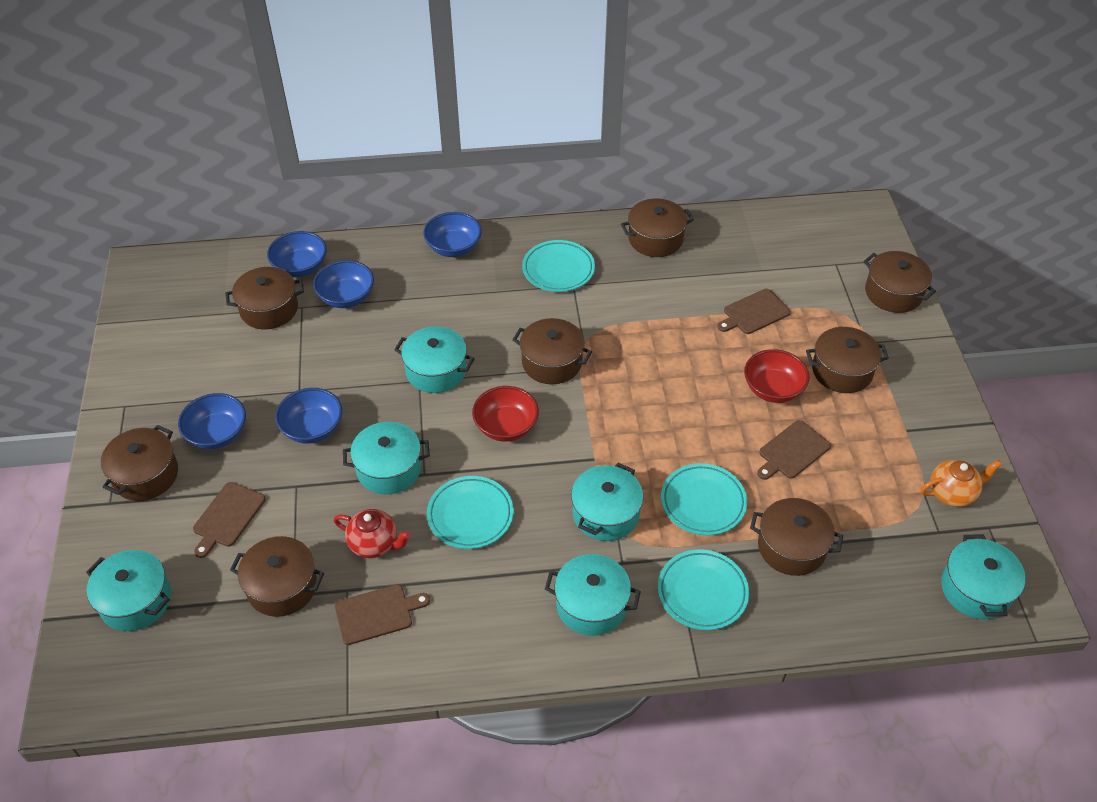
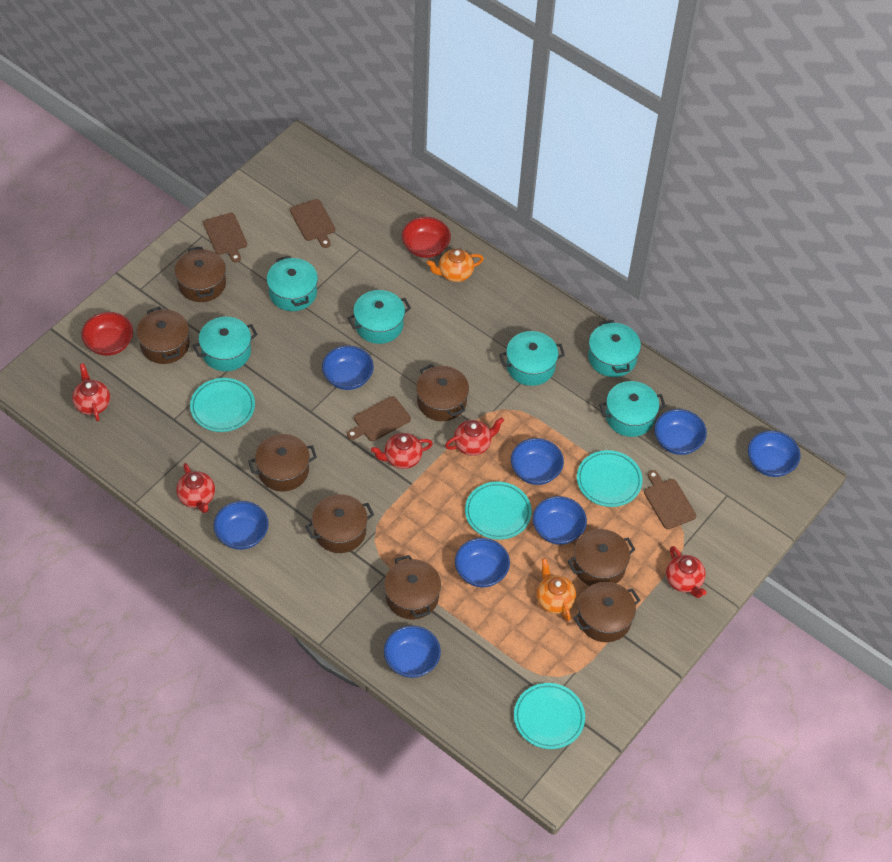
blue bowl: 5 -> 8
orange teapot: 1 -> 2
red teapot: 1 -> 5

